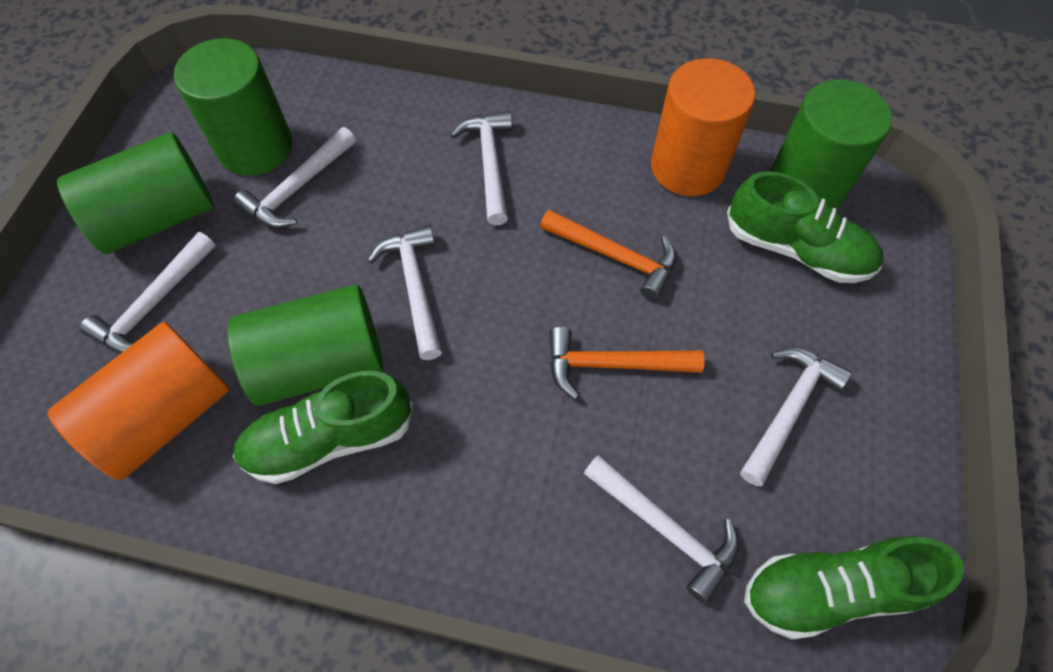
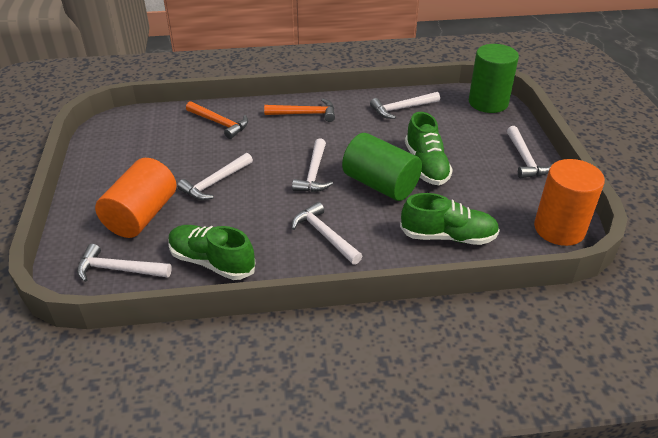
green cylinder: 4 -> 2

